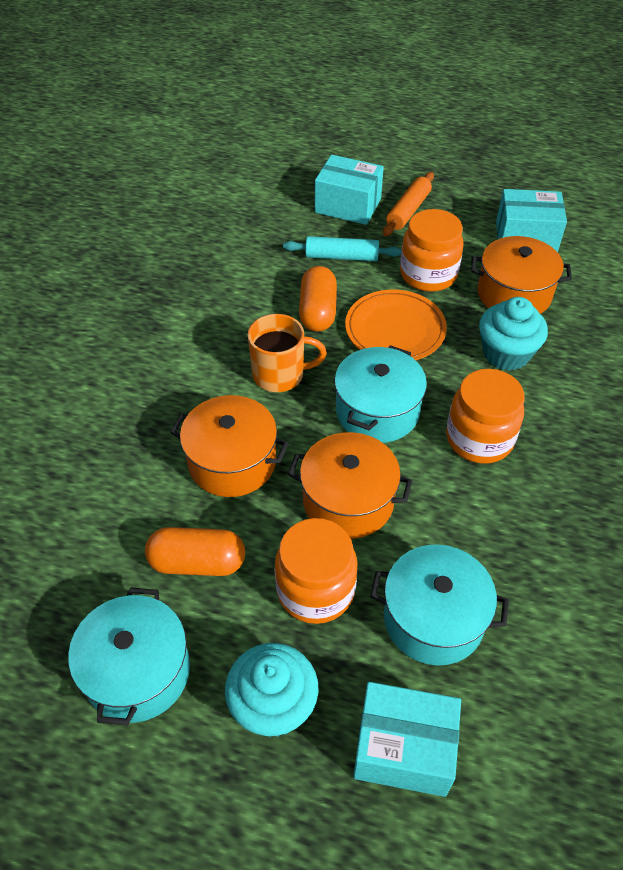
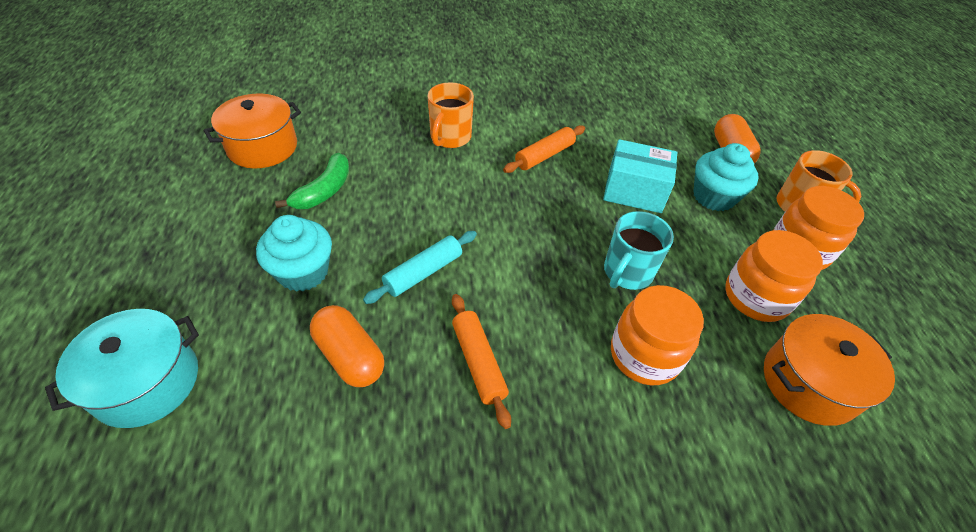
green banana: 0 -> 1
orange mug: 1 -> 2
orange plate: 1 -> 0
orange pot: 3 -> 2
orange rolling pin: 1 -> 2
turquoise box: 3 -> 1
turquoise mug: 0 -> 1
turquoise pot: 3 -> 1

